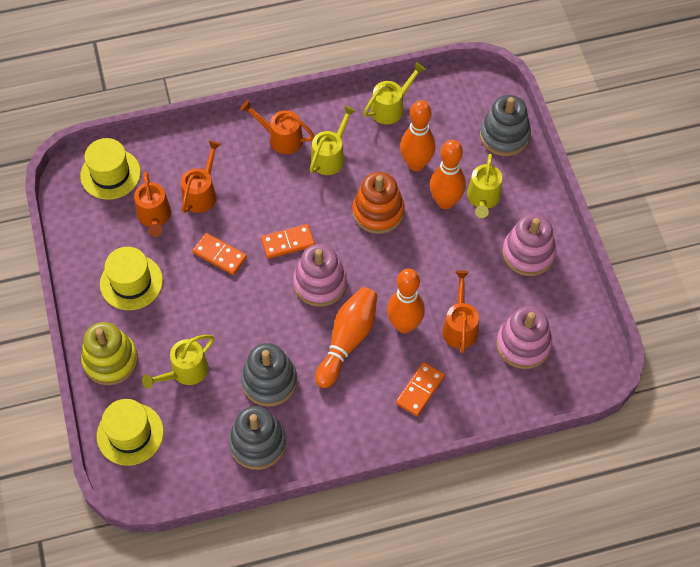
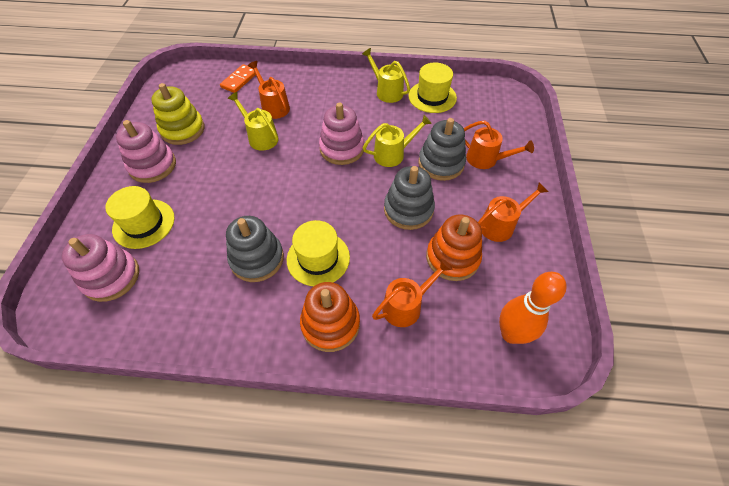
orange bowling pin: 4 -> 1
orange domino: 3 -> 1
orange stacking toy: 1 -> 2
yellow watering can: 4 -> 3

